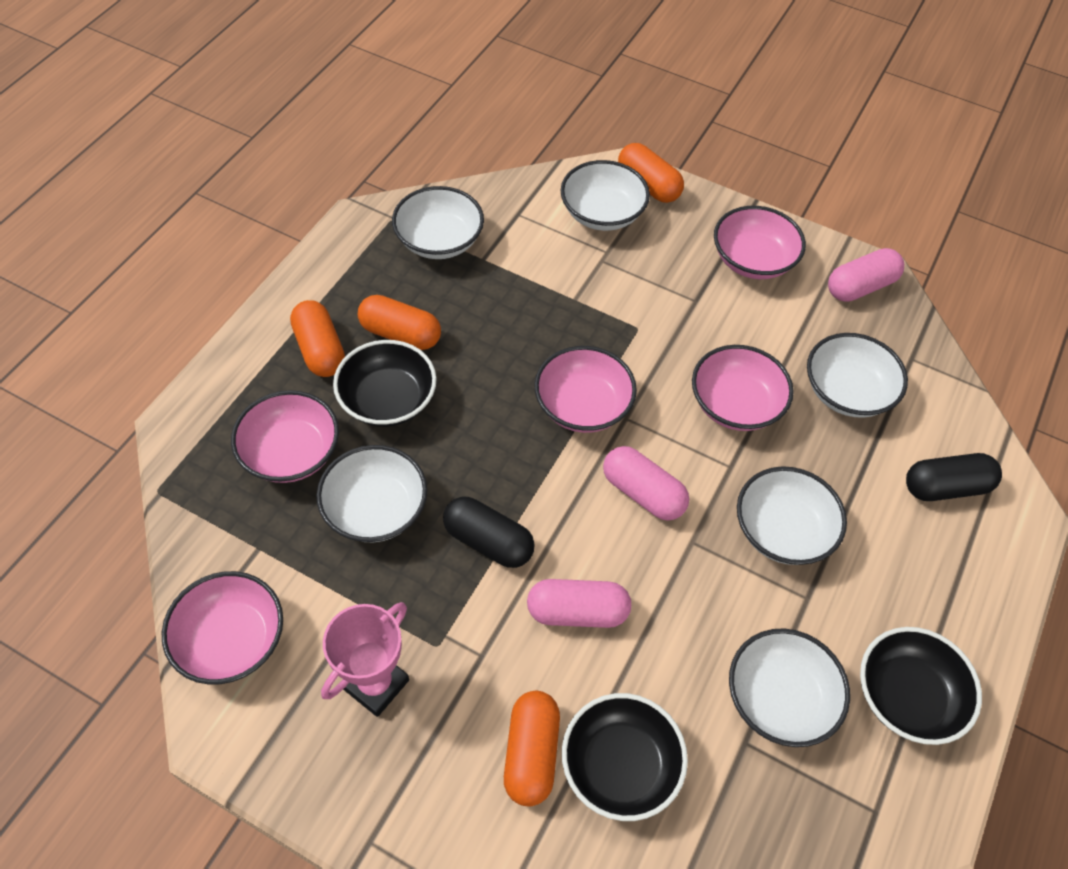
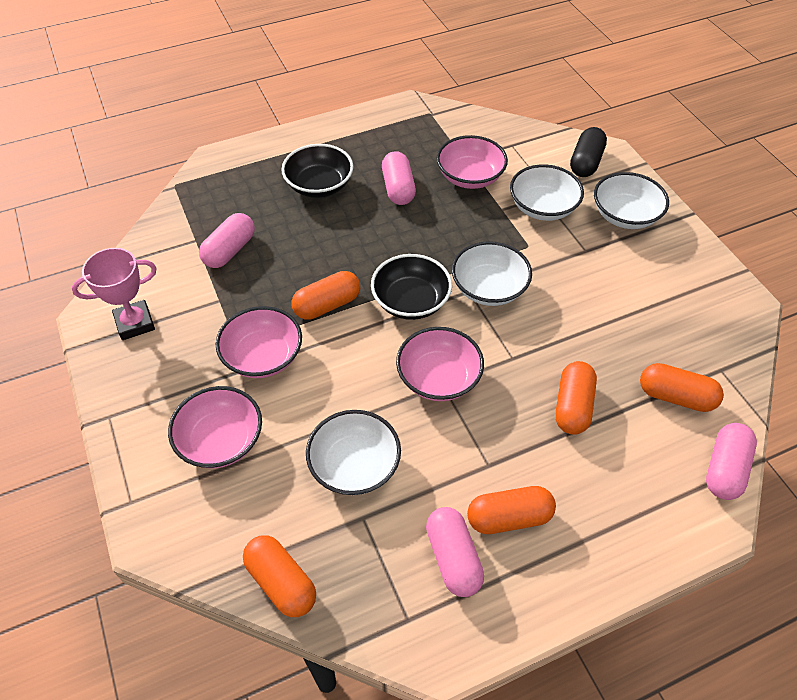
black bowl: 3 -> 2
black capsule: 2 -> 1
orange capsule: 4 -> 5
pink bowl: 5 -> 4
pink capsule: 3 -> 4
white bowl: 6 -> 4

